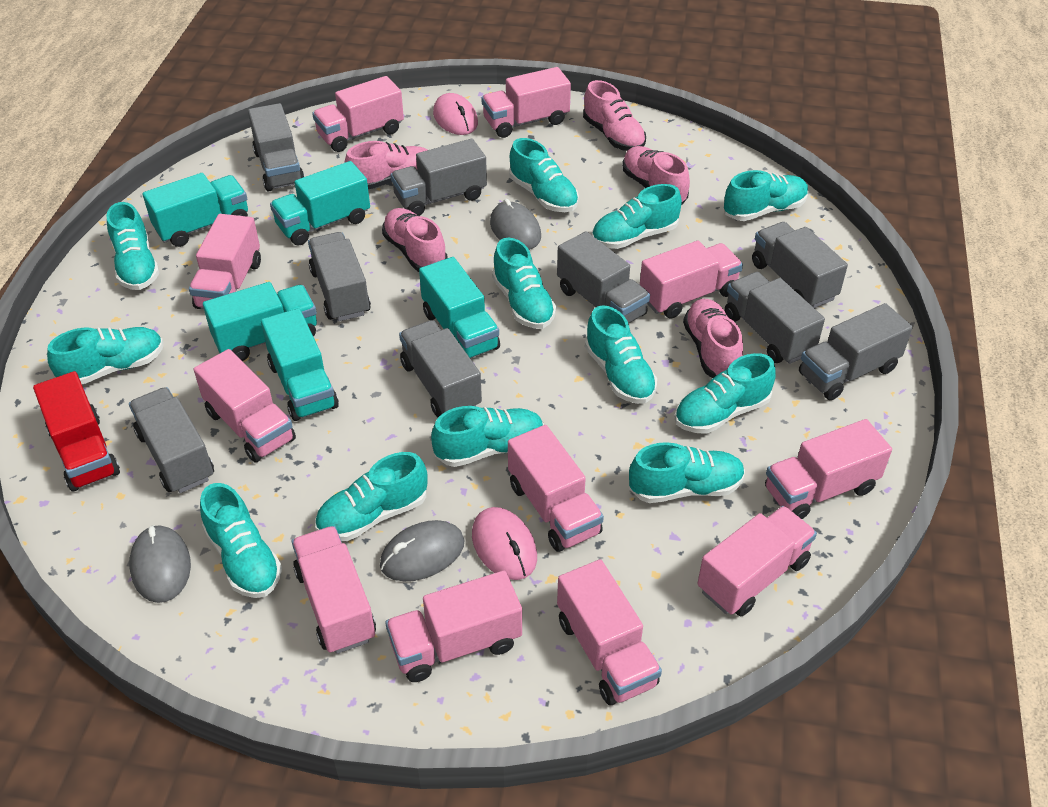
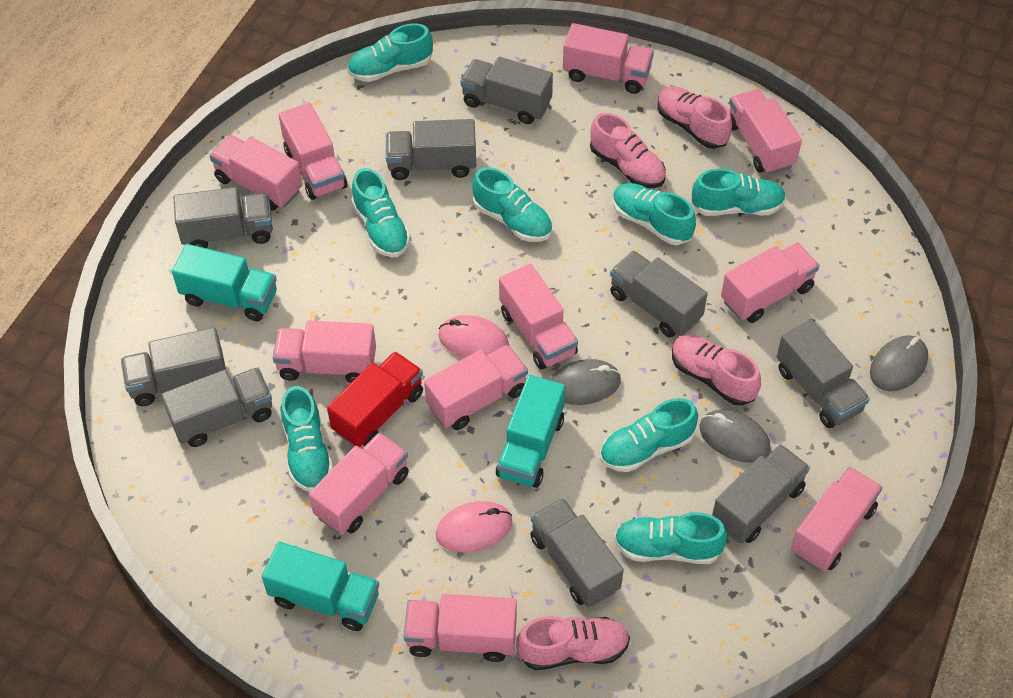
pink shoe: 5 -> 4
turquoise shoe: 12 -> 8
turquoise truck: 5 -> 3

